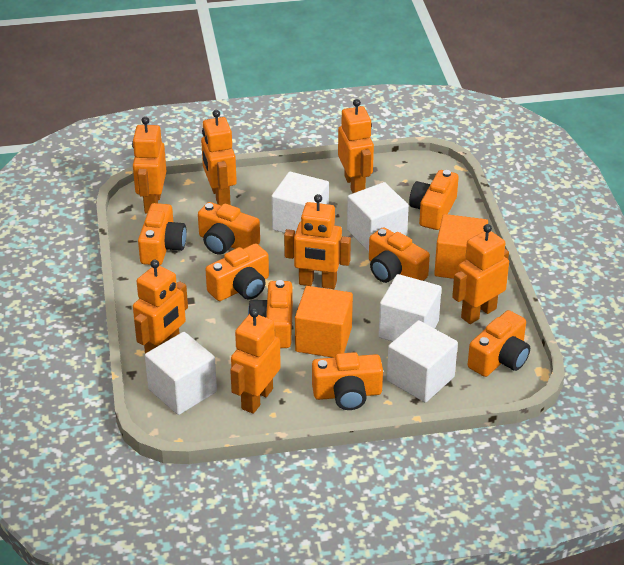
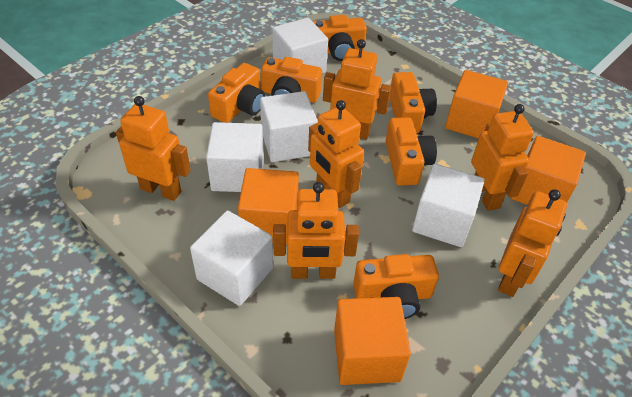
orange camera: 8 -> 6
orange cube: 2 -> 4
orange robot: 7 -> 6

